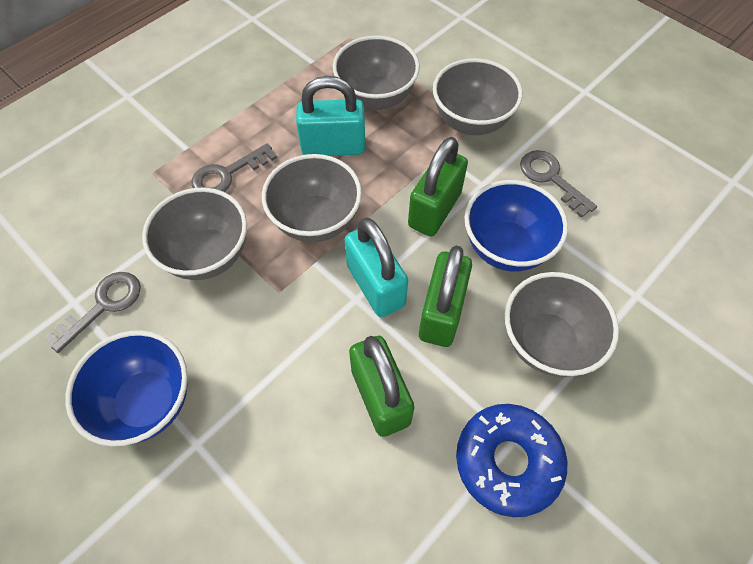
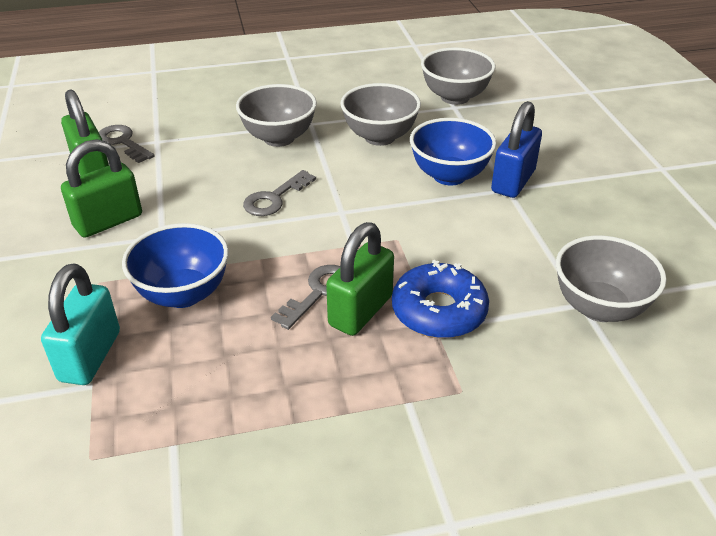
blue padlock: 0 -> 1
grey bowl: 5 -> 4
turquoise padlock: 2 -> 1

